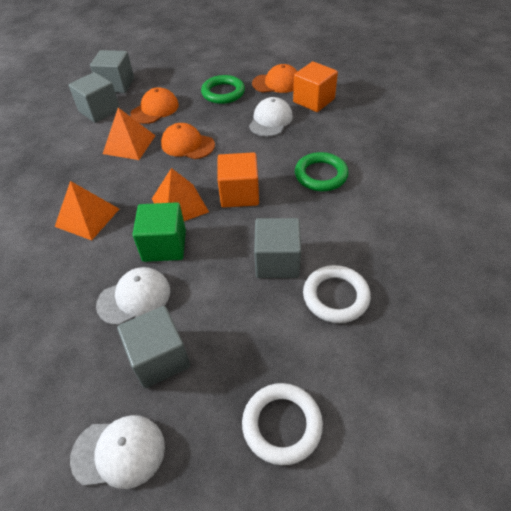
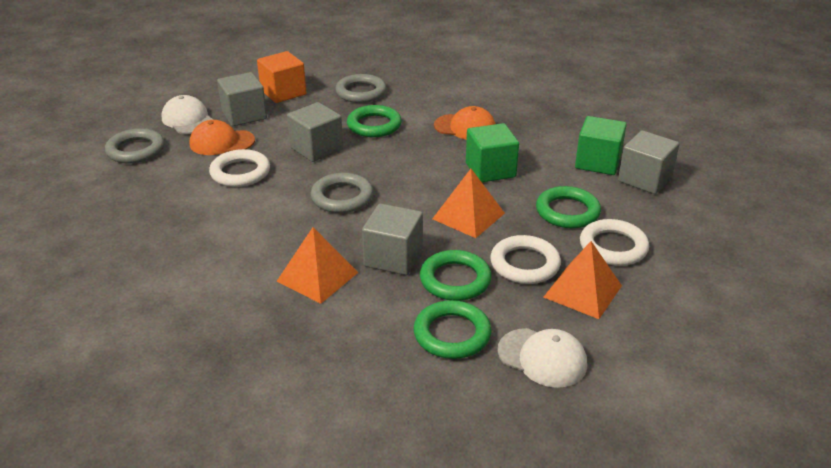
green cube: 1 -> 2
green ring: 2 -> 4
grey ring: 0 -> 3
orange cap: 3 -> 2
orange cube: 2 -> 1
white cap: 3 -> 2
white ring: 2 -> 3

